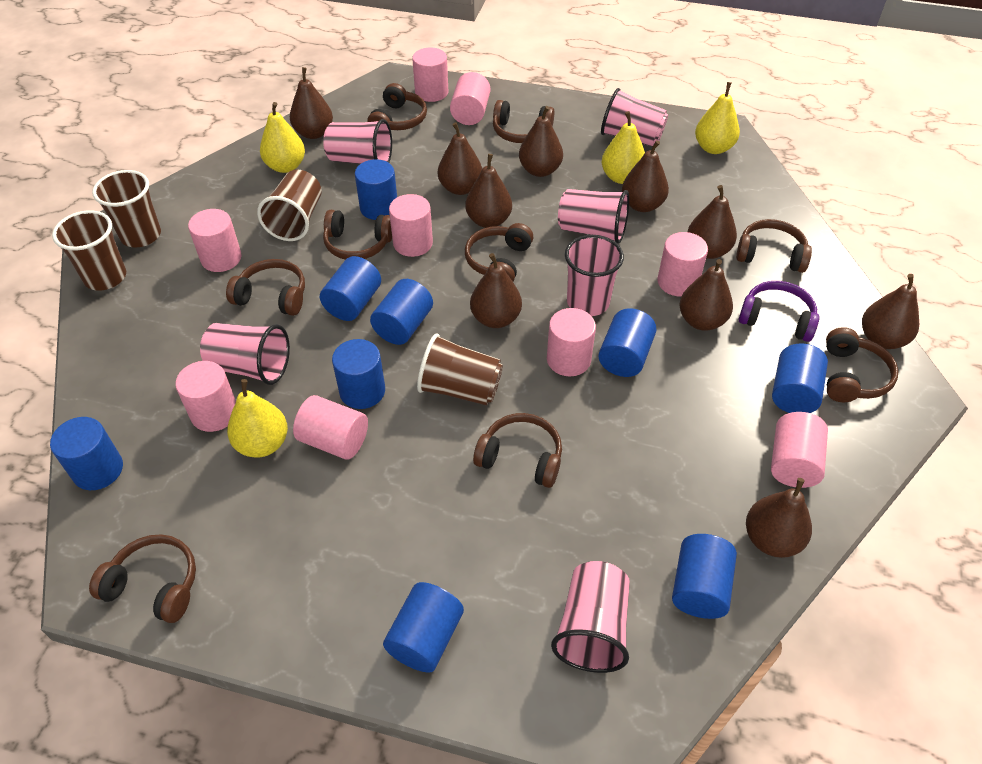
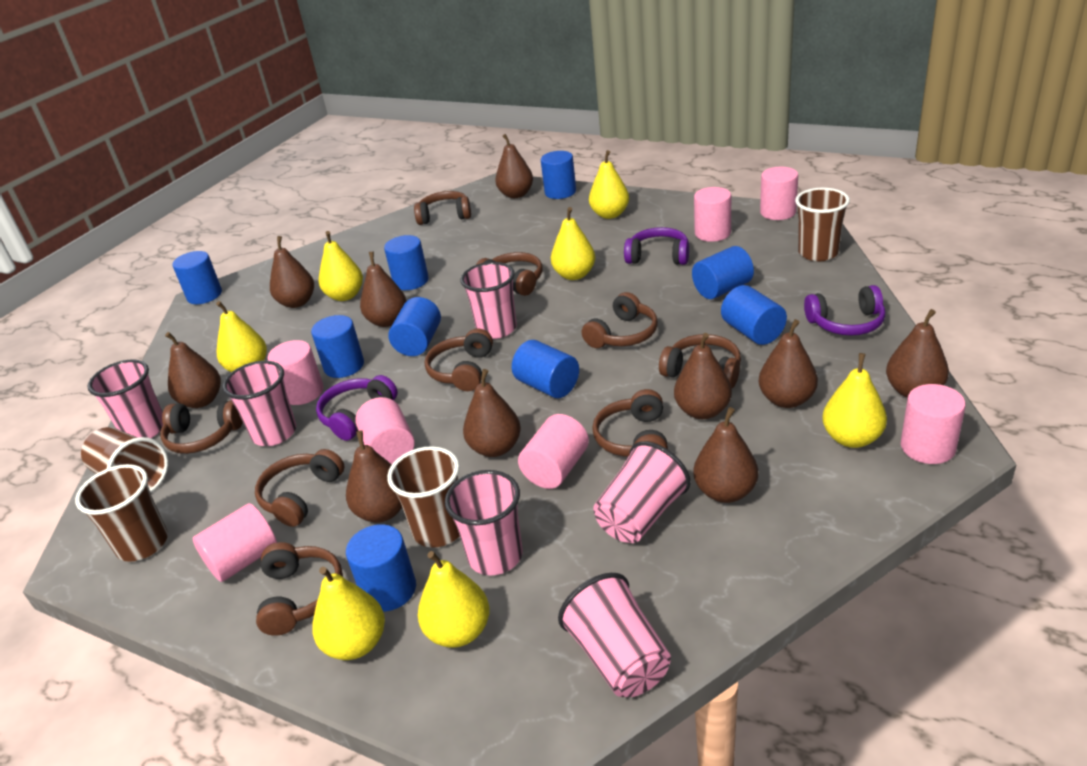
pink cylinder: 9 -> 7
purple headphones: 1 -> 3
yellow pear: 4 -> 7

